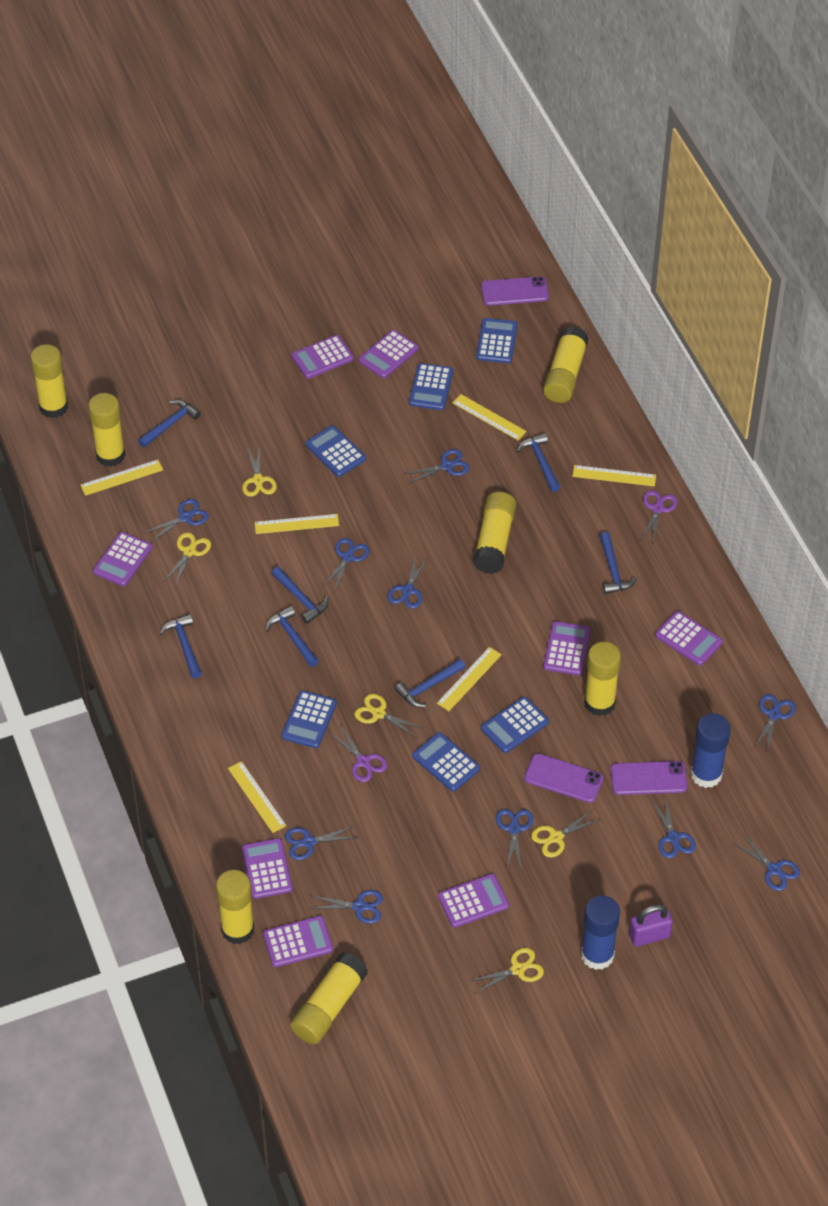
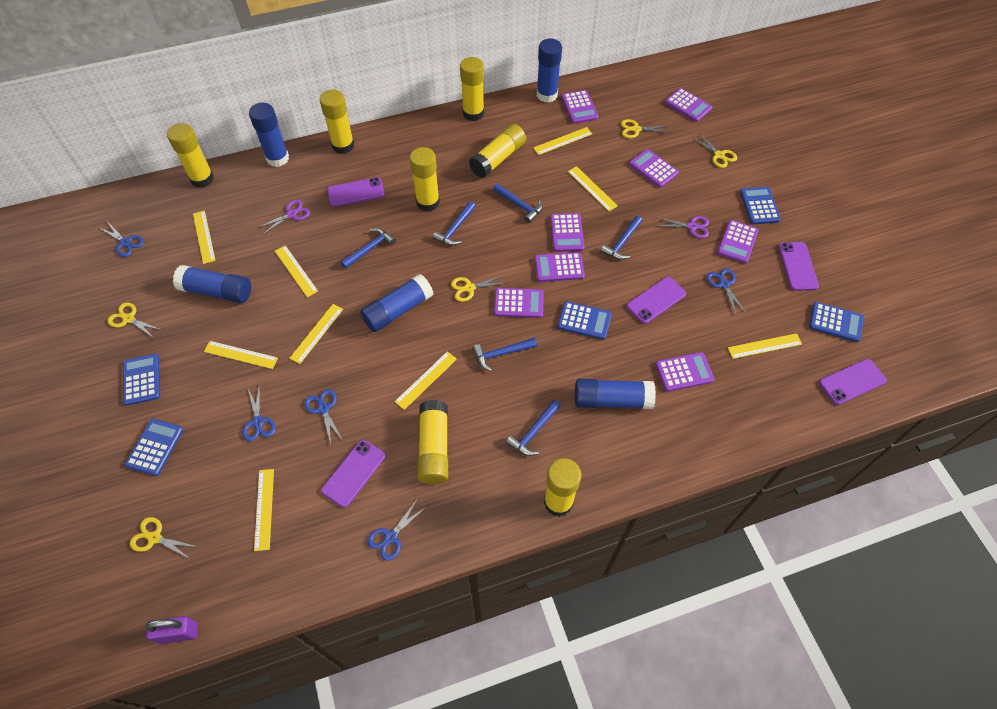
blue calculator: 6 -> 5
blue glue stick: 2 -> 5
blue hammer: 7 -> 6
blue scissors: 10 -> 5
purple phone: 3 -> 5
yellow ruler: 6 -> 9

